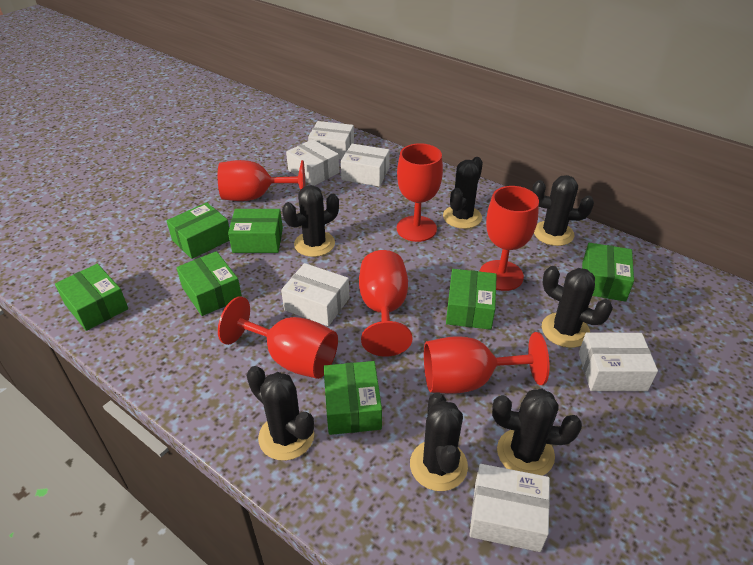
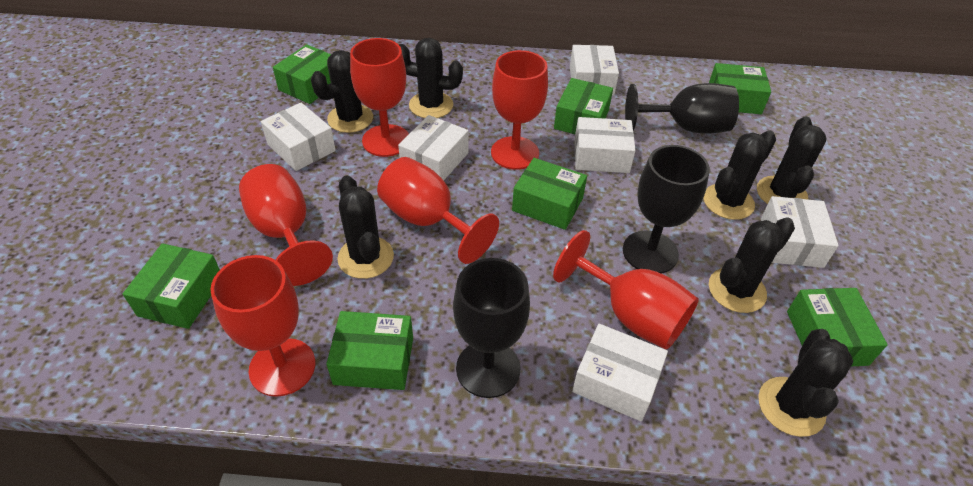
black goblet: 0 -> 3

